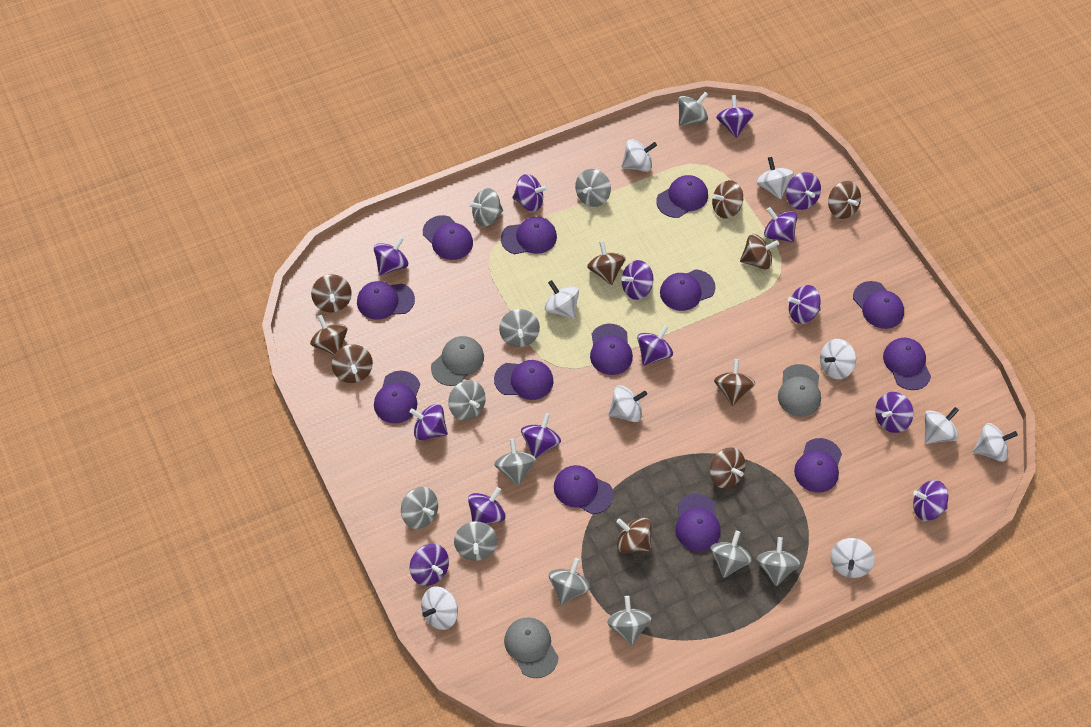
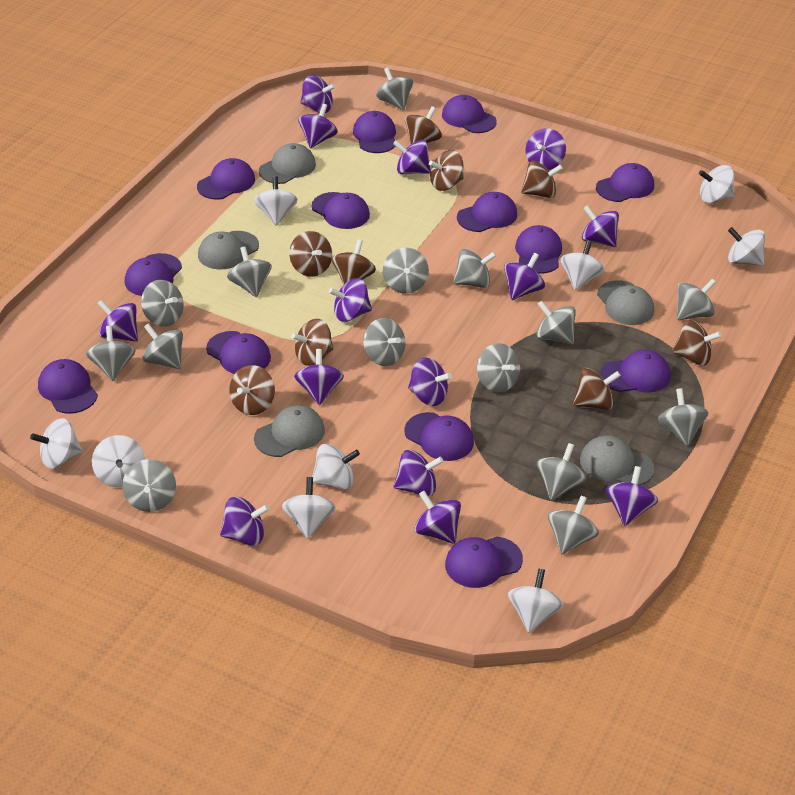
brown spinning top: 10 -> 9
grey cap: 3 -> 5
grey spinning top: 12 -> 15

